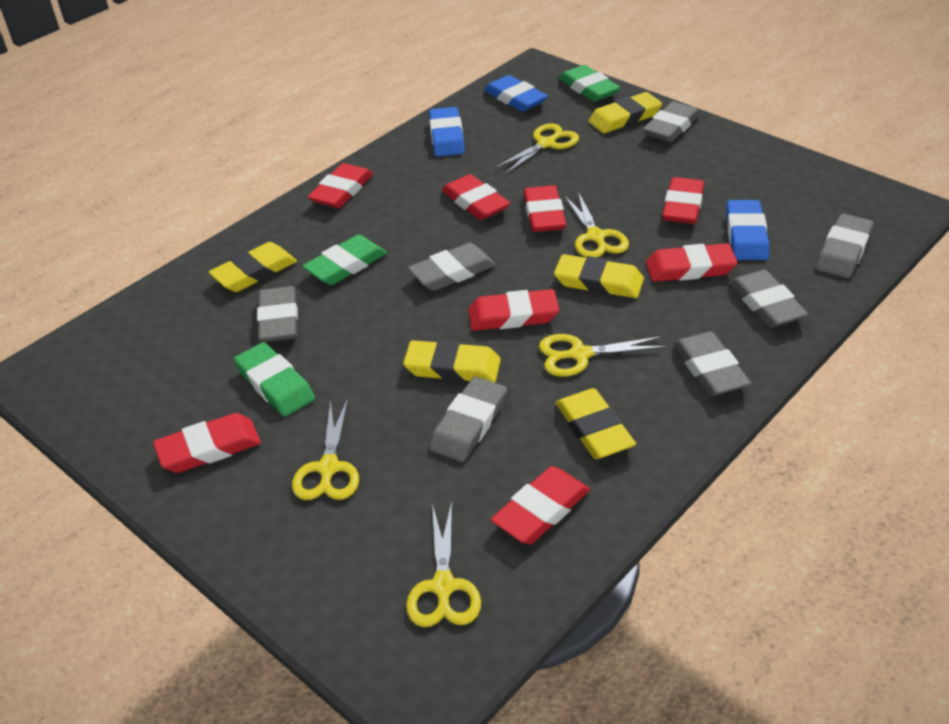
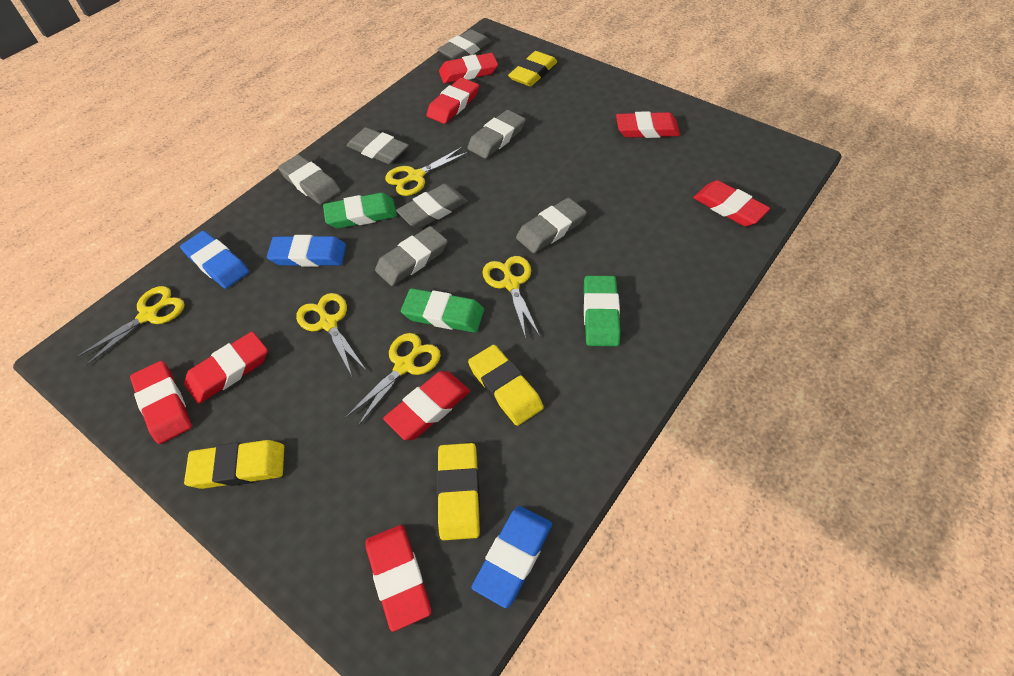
yellow eraser: 5 -> 4

